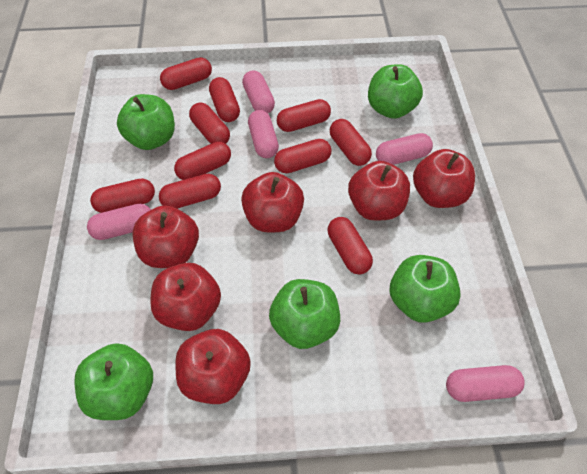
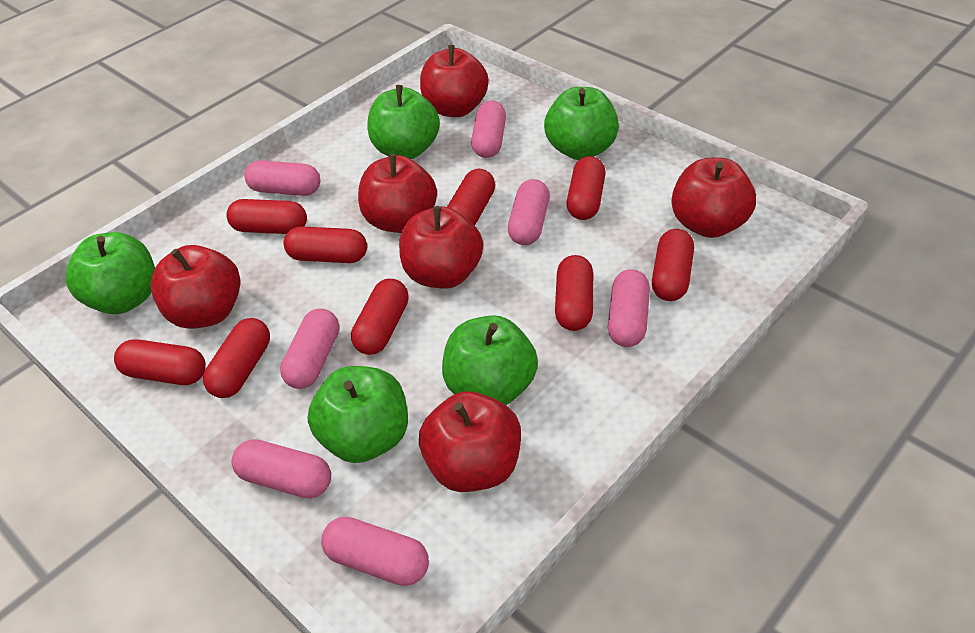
pink capsule: 5 -> 7
red capsule: 10 -> 9

